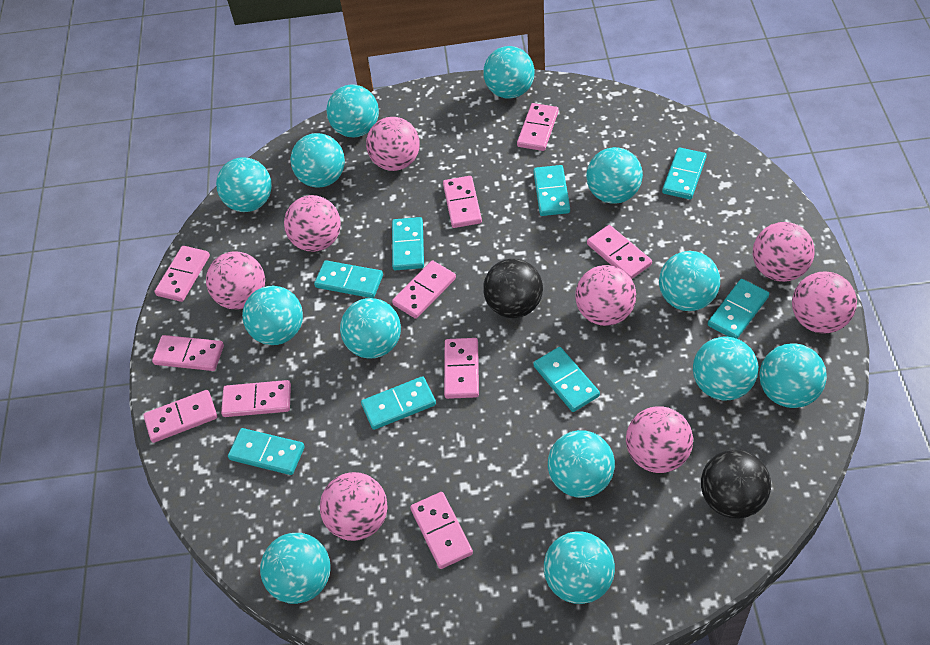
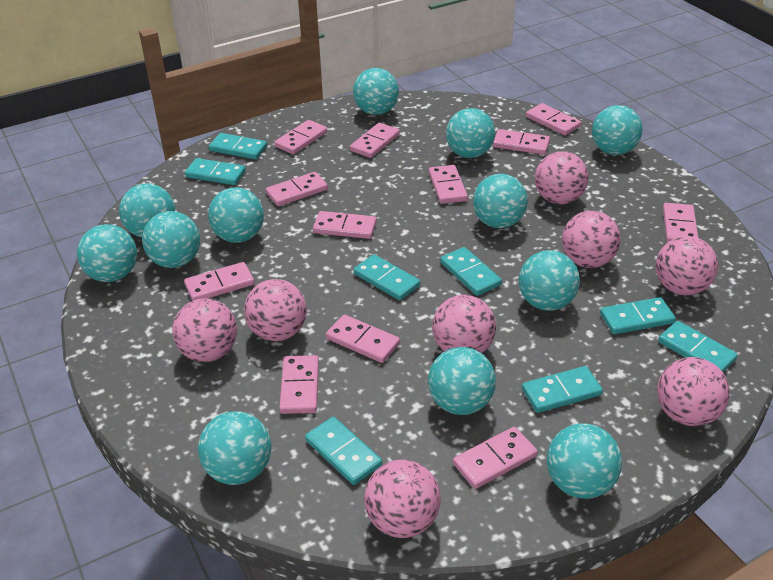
black ball: 2 -> 0
pink domino: 10 -> 12
turquoise ball: 13 -> 12

